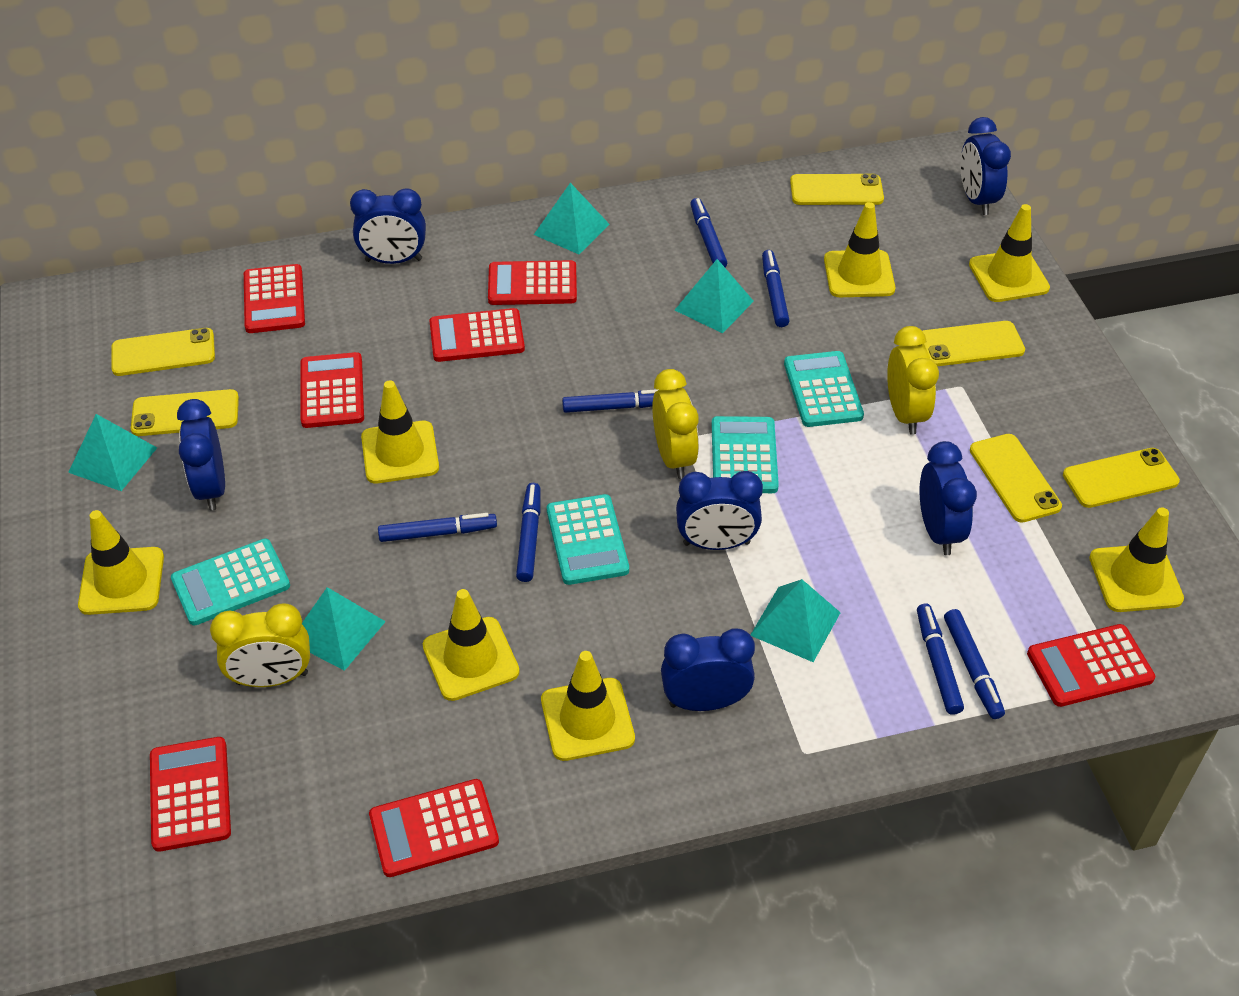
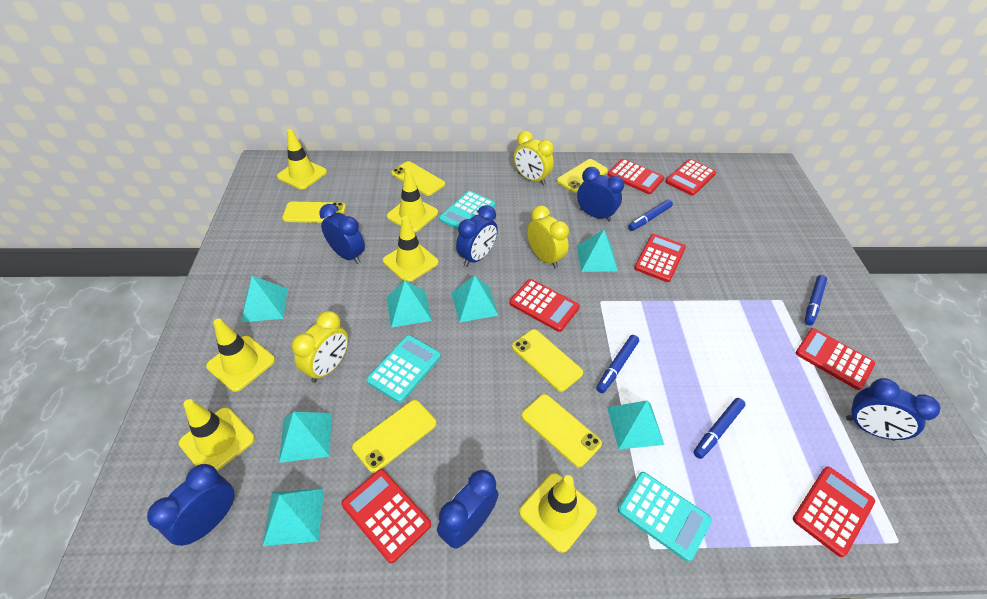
blue marker: 7 -> 4
turquoise calculator: 4 -> 3
turquoise pyramid: 5 -> 7
yellow traffic cone: 7 -> 6

